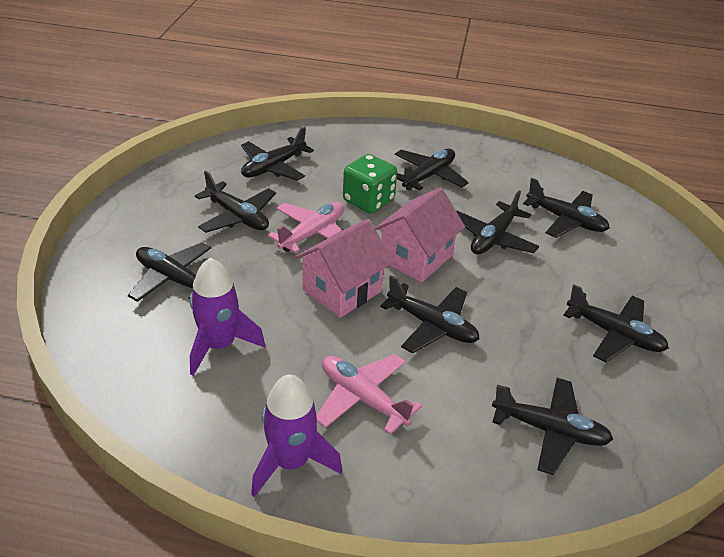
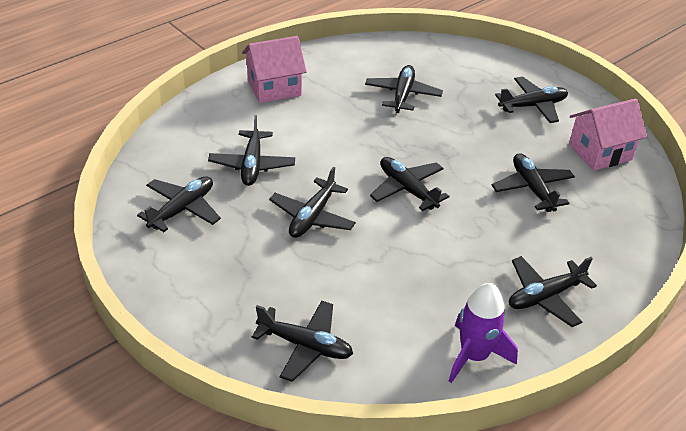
green dice: 1 -> 0
pink plane: 2 -> 0
purple rocket: 2 -> 1

